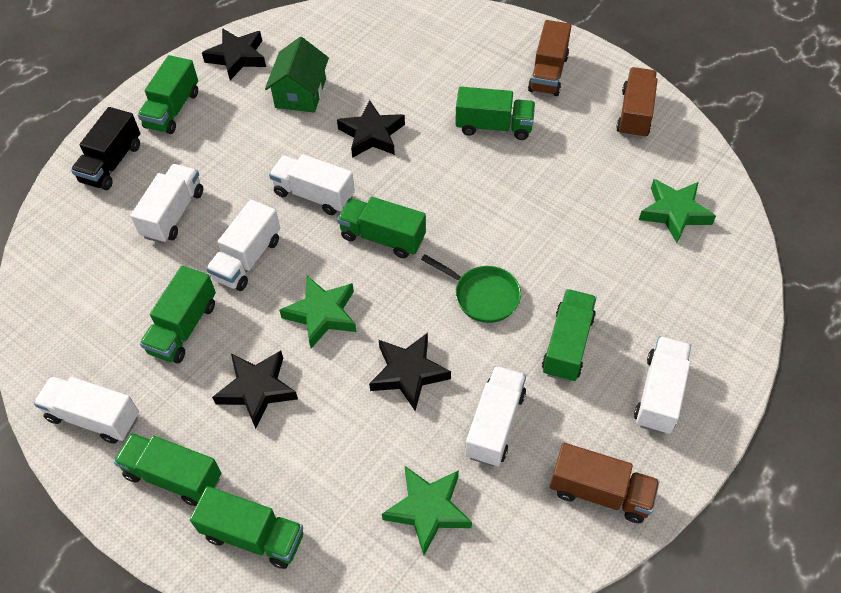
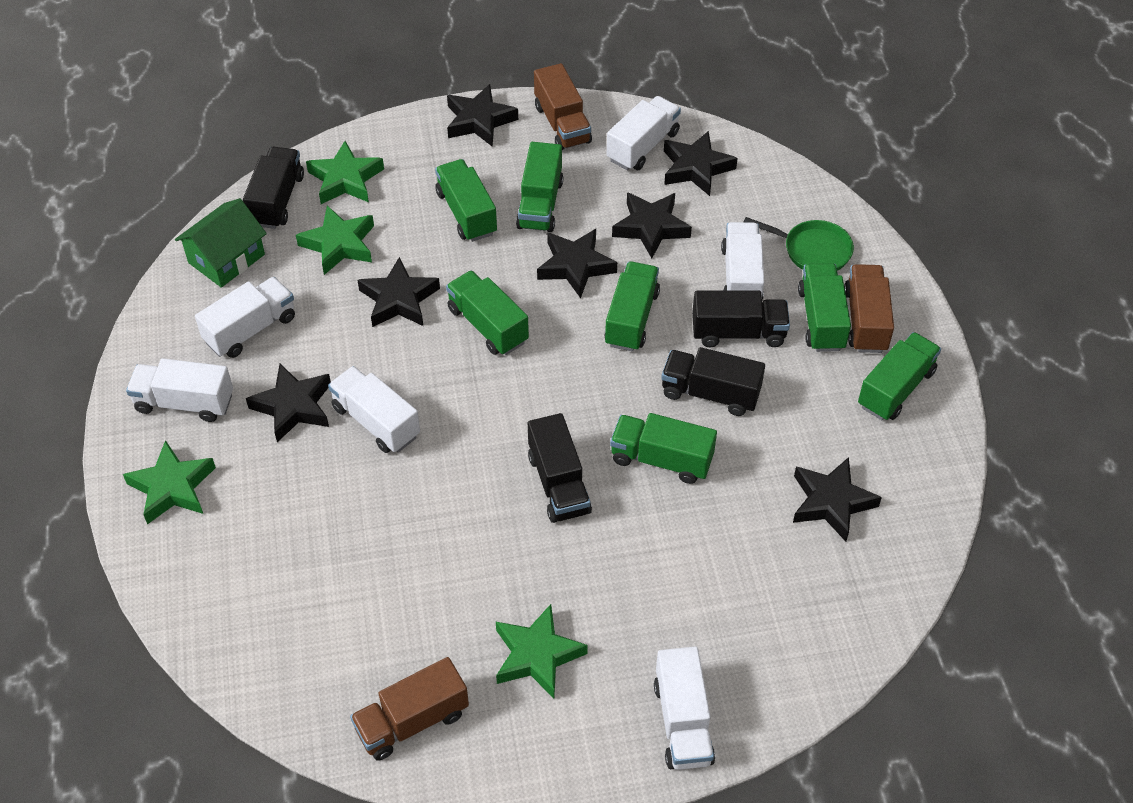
black star: 4 -> 7
black truck: 1 -> 4
green star: 3 -> 4

